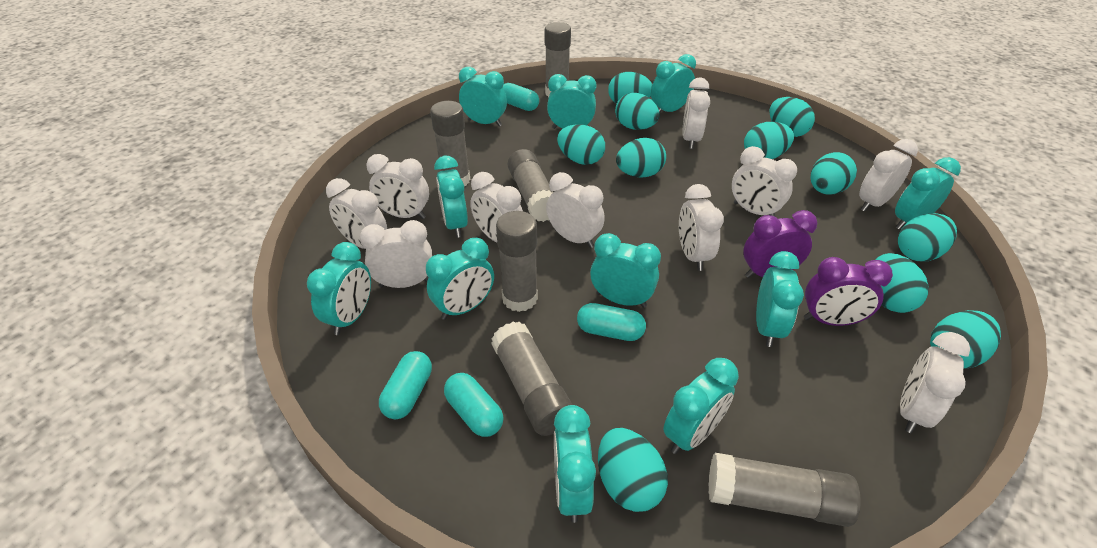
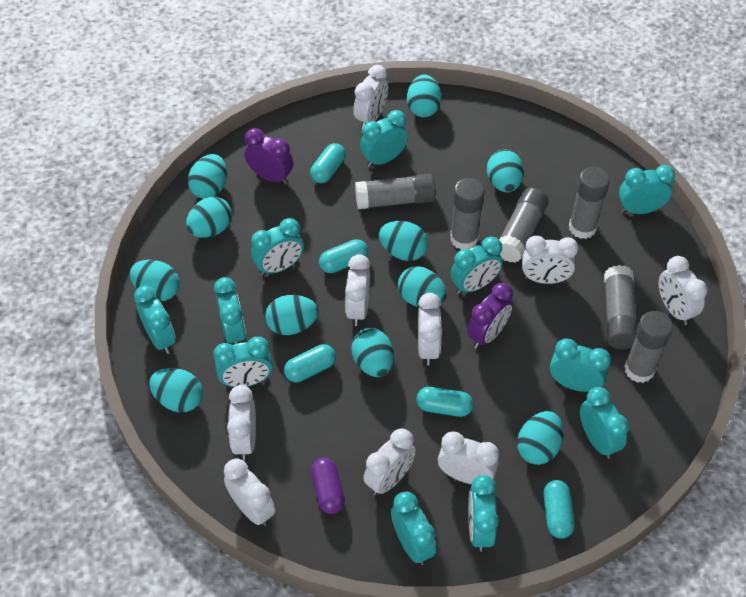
purple capsule: 0 -> 1
turquoise capsule: 4 -> 5
white clock: 10 -> 9

